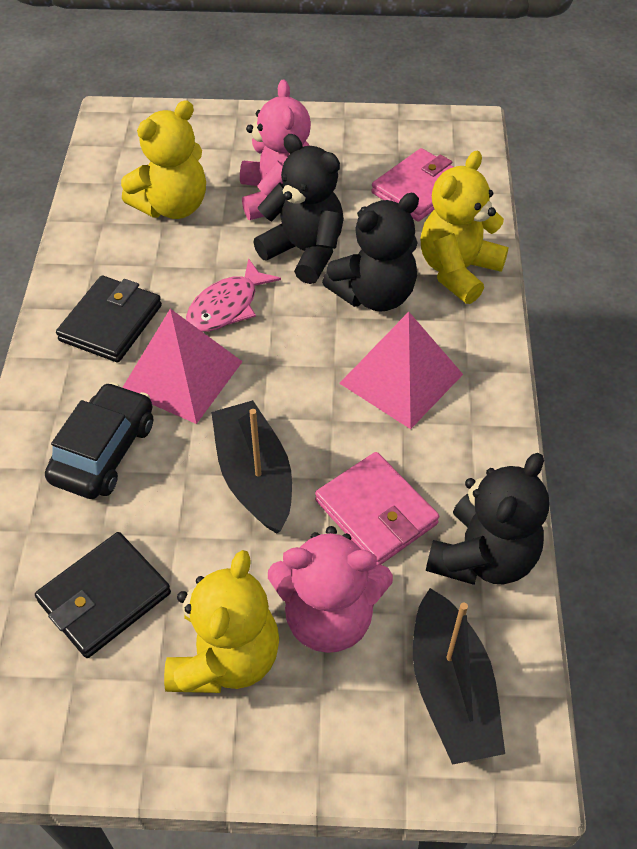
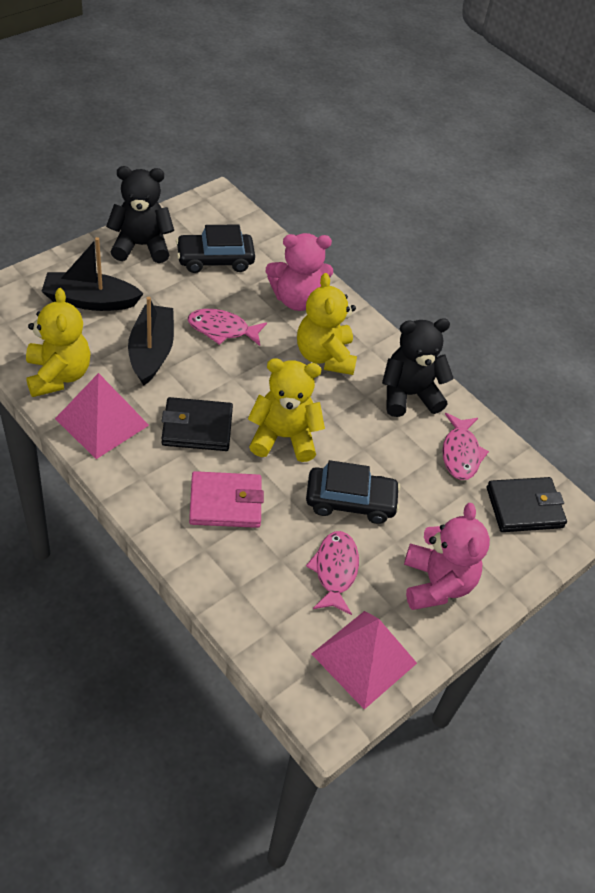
black car: 1 -> 2
black teddy bear: 3 -> 2
pink fish: 1 -> 3
pink wallet: 2 -> 1

